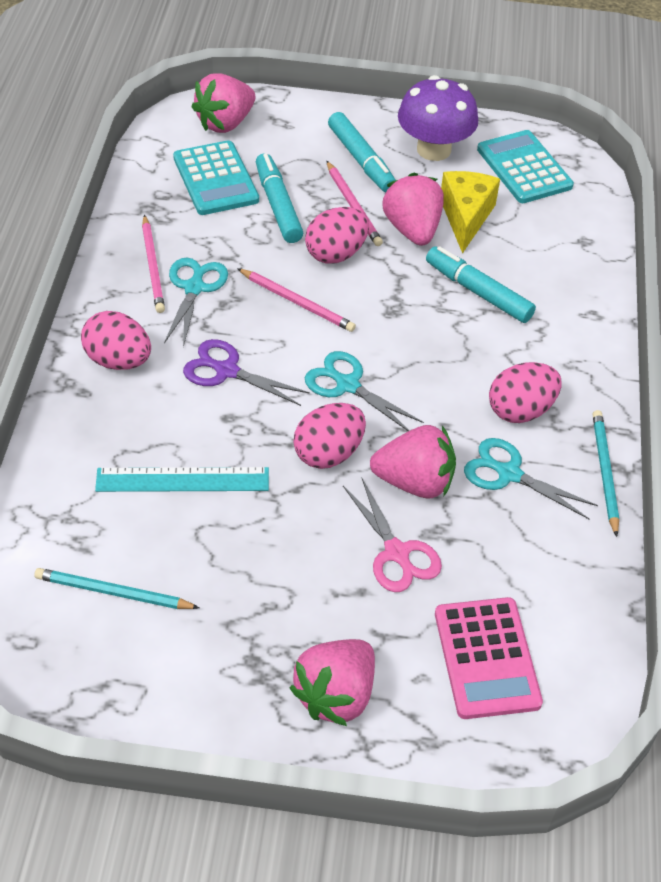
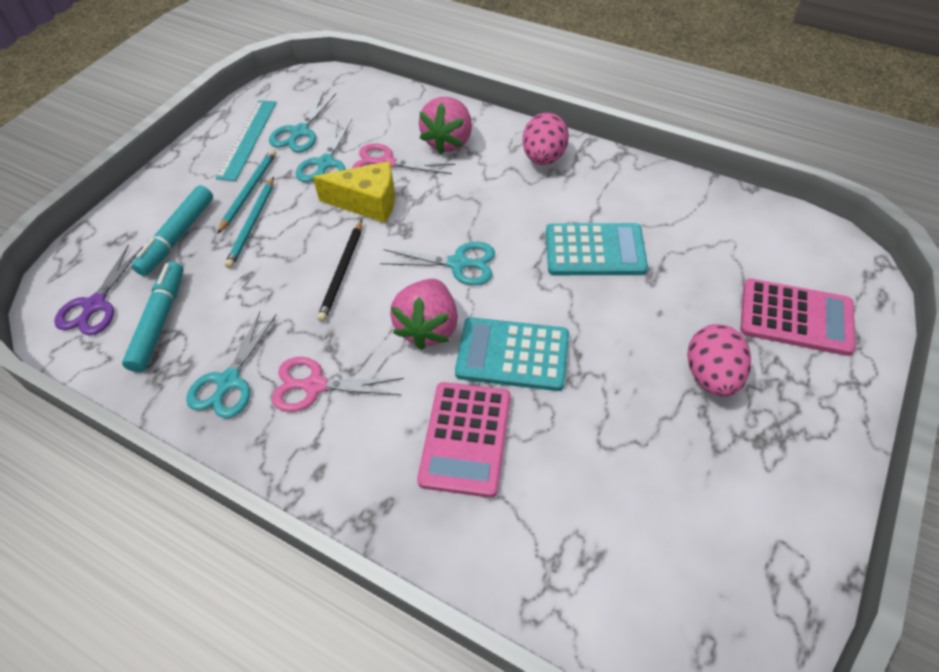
black pencil: 0 -> 1
pink calculator: 1 -> 2
pink egg: 4 -> 2
pink pencil: 3 -> 0
pink scissors: 1 -> 2
pink strawberry: 4 -> 2
purple mushroom: 1 -> 0
turquoise marker: 3 -> 2
turquoise scissors: 3 -> 4

